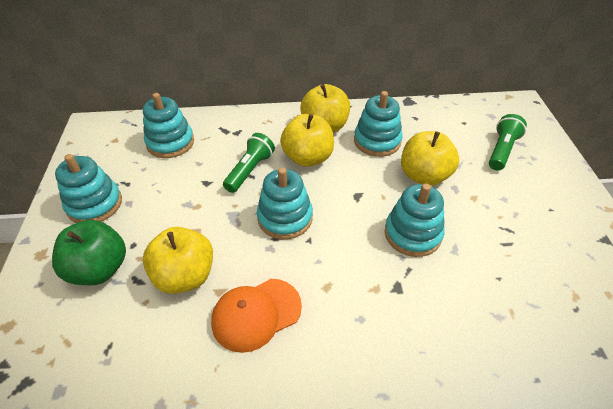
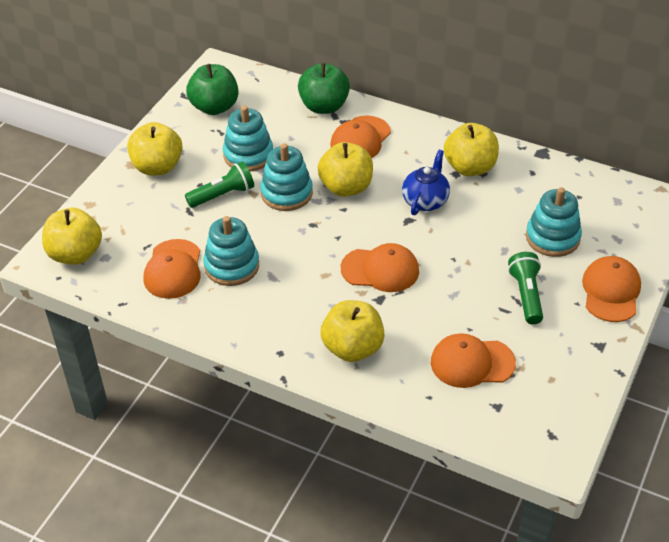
blue teapot: 0 -> 1
green apple: 1 -> 2
orange cap: 1 -> 5
turquoise stacking toy: 5 -> 4
yellow apple: 4 -> 5

